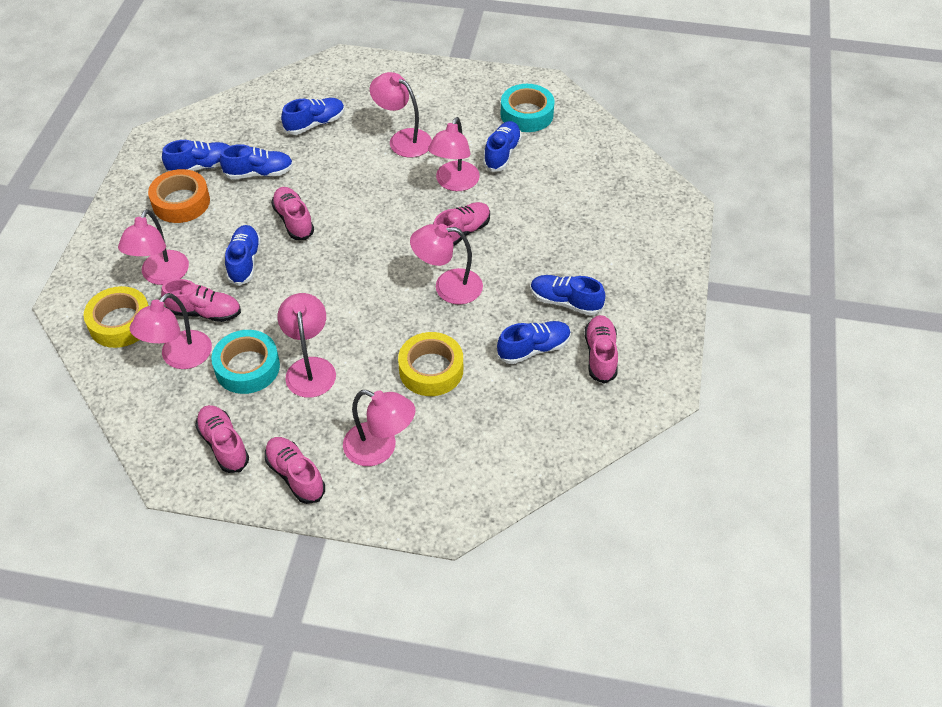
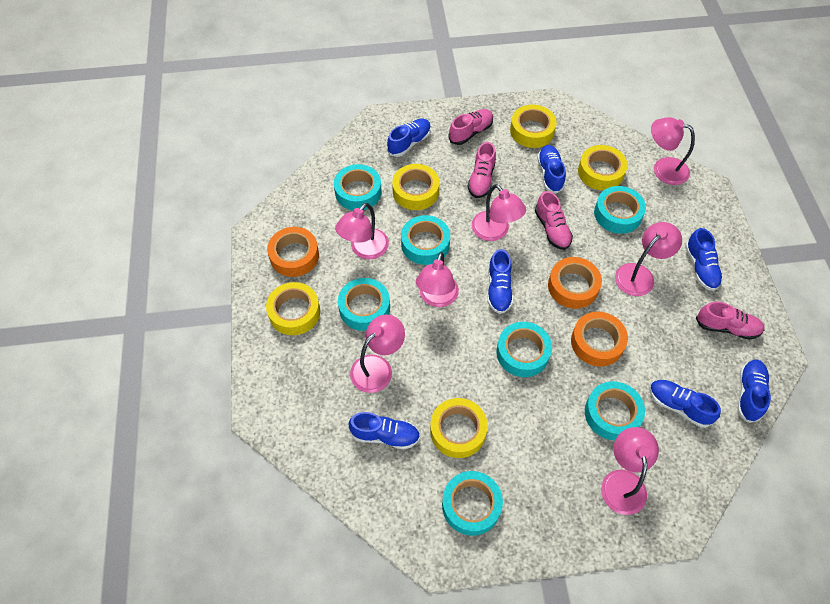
orange tape: 1 -> 3
pink shoe: 6 -> 4
turquoise tape: 2 -> 7
yellow tape: 2 -> 5

